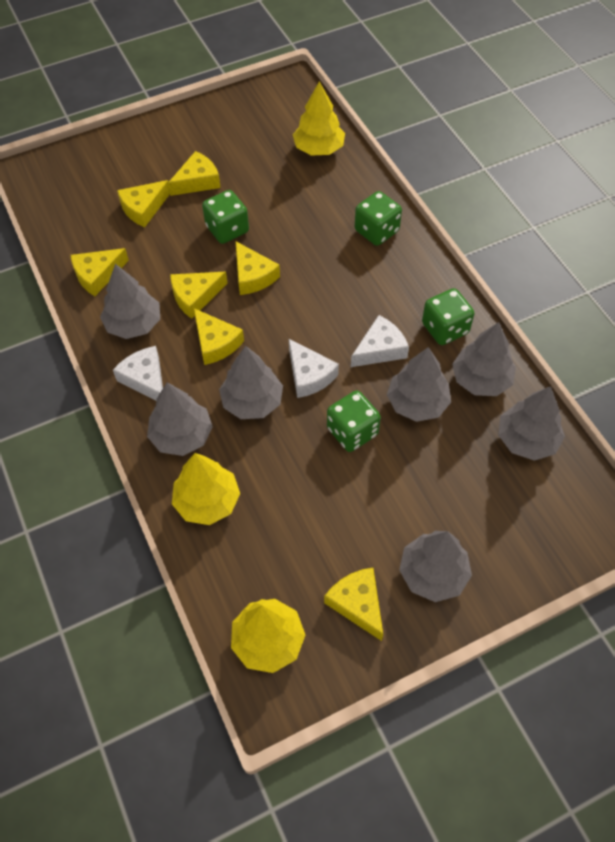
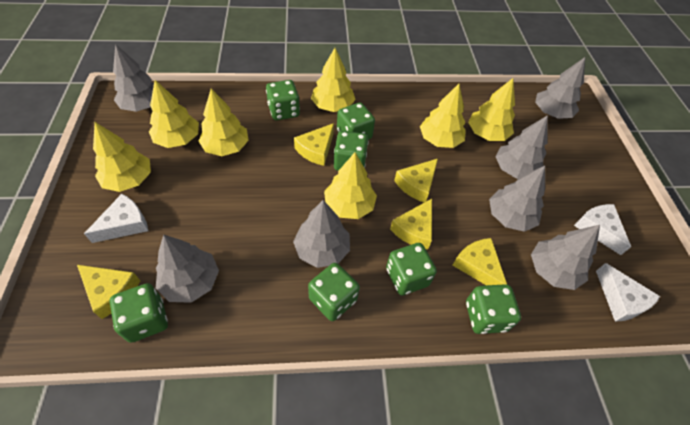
green dice: 4 -> 7
yellow cheese: 7 -> 5
yellow tree: 3 -> 7

